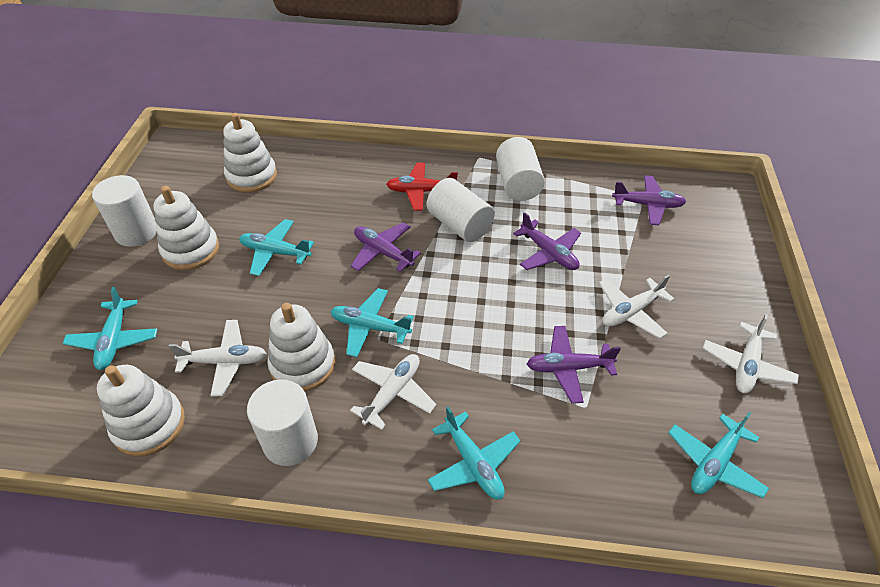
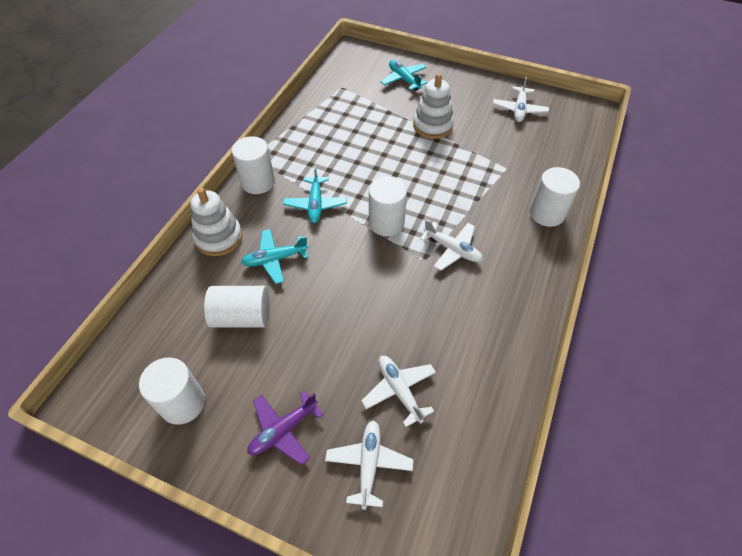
purple plane: 4 -> 1
red plane: 1 -> 0
turquoise plane: 5 -> 3
white cylinder: 4 -> 5
white stacking toy: 4 -> 2

